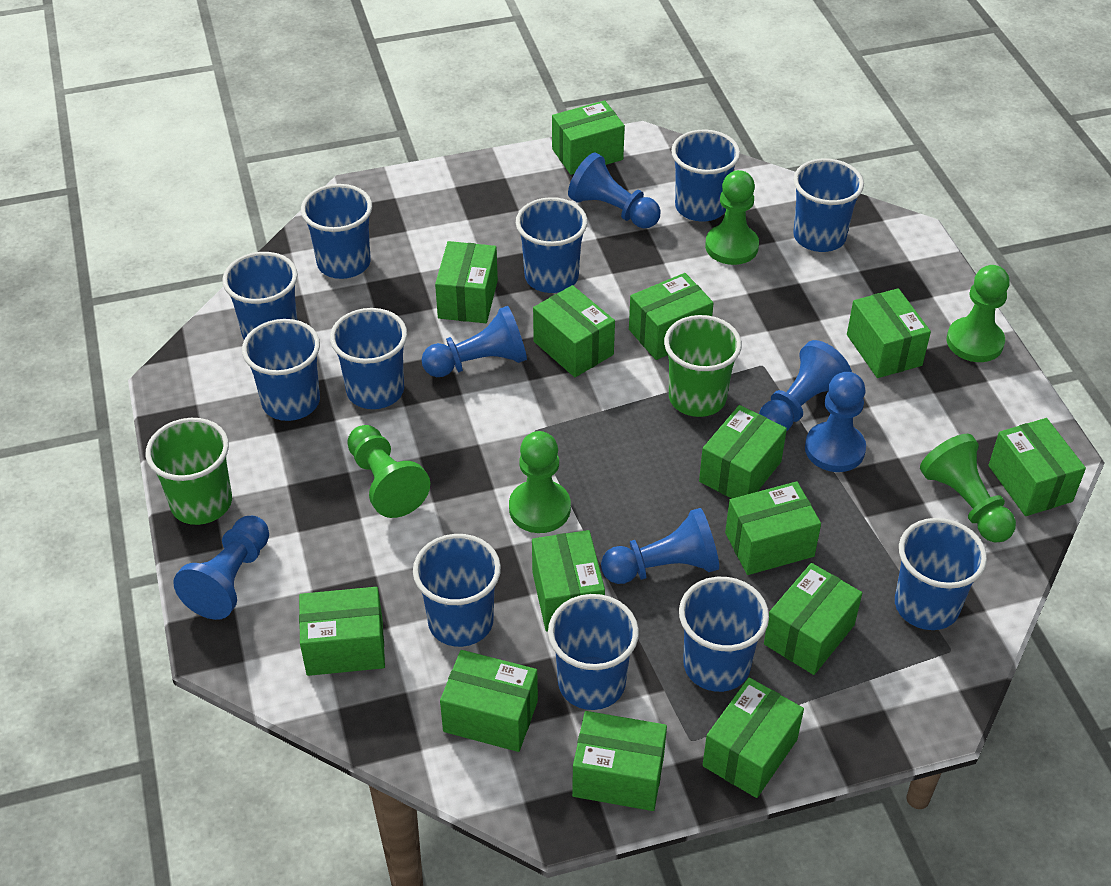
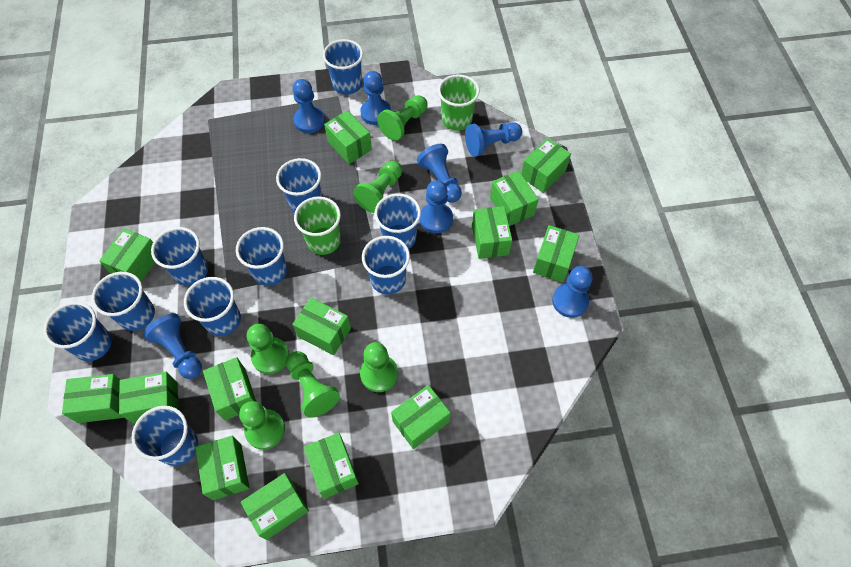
blue cup: 11 -> 10
blue pawn: 6 -> 7
green pawn: 5 -> 6

